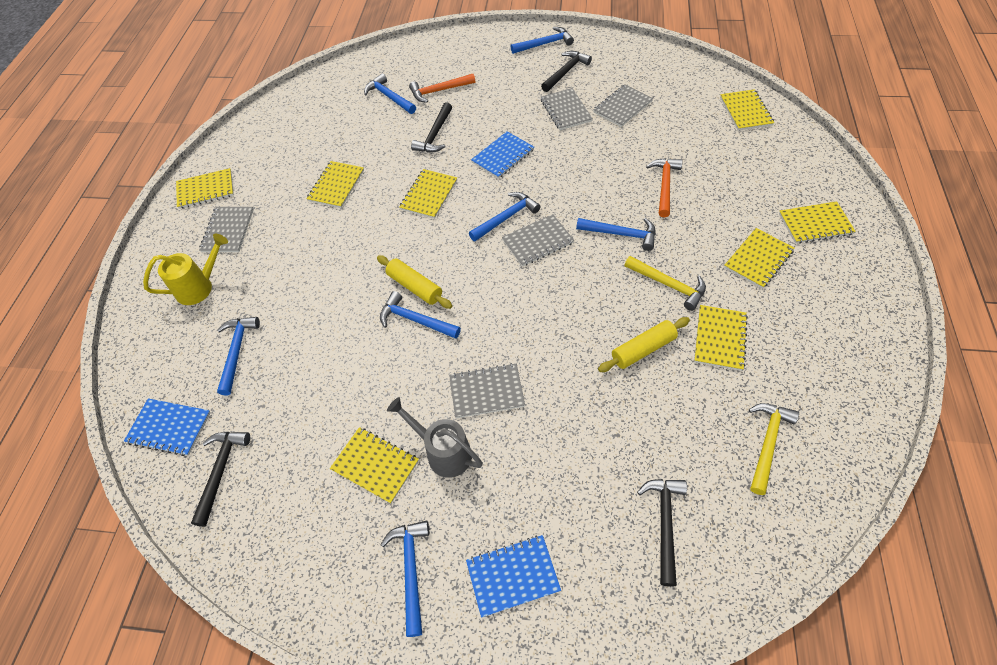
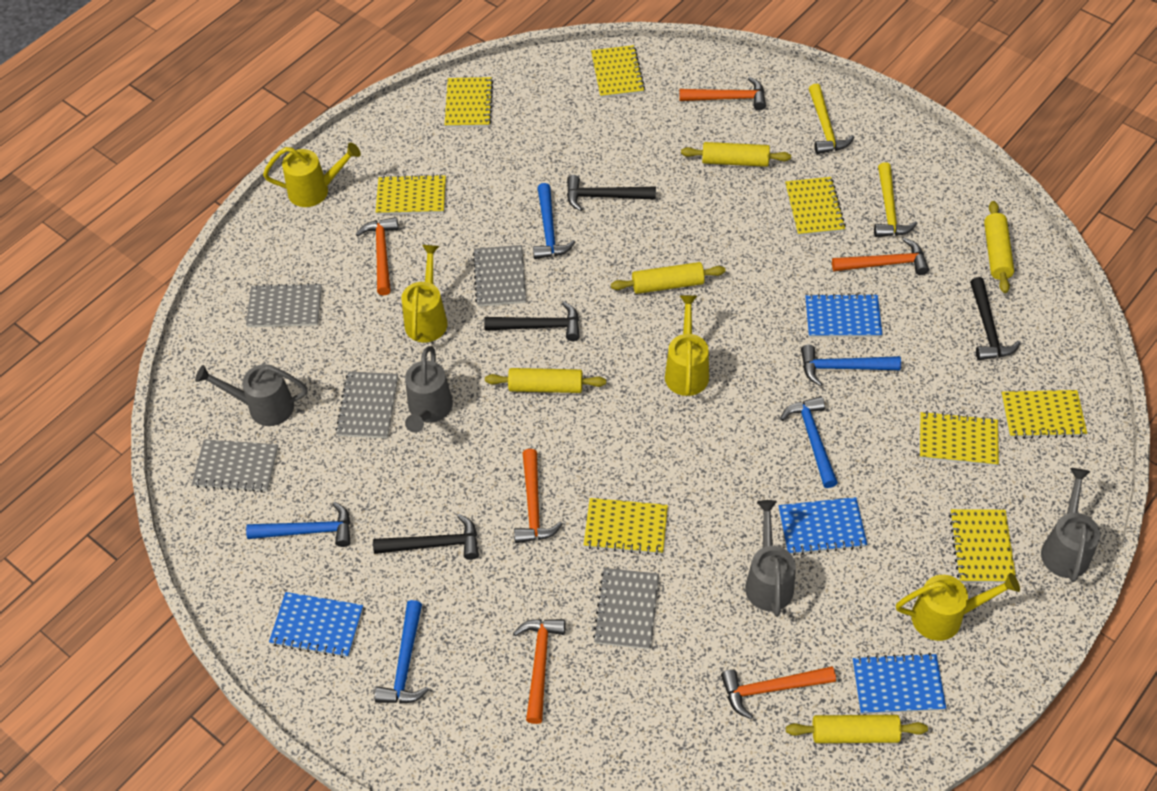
blue hammer: 7 -> 5
blue notebook: 3 -> 4
grey watering can: 1 -> 4
orange hammer: 2 -> 6
yellow rolling pin: 2 -> 5
yellow watering can: 1 -> 4

